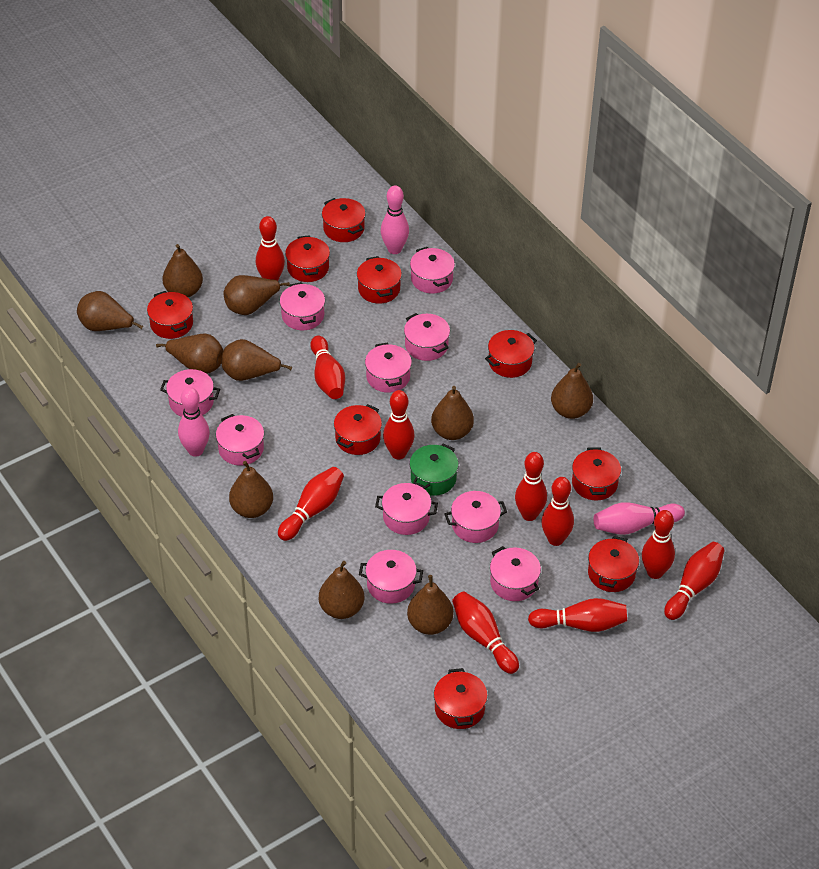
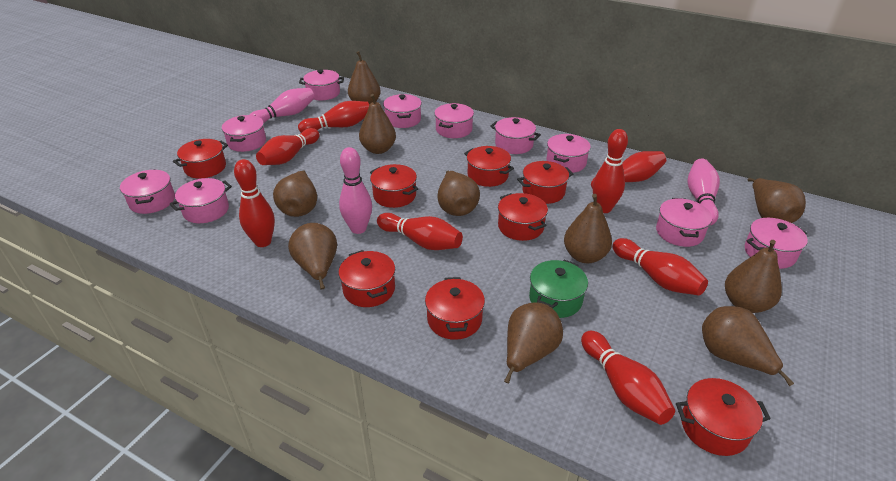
red bowling pin: 10 -> 8
red pot: 9 -> 8

